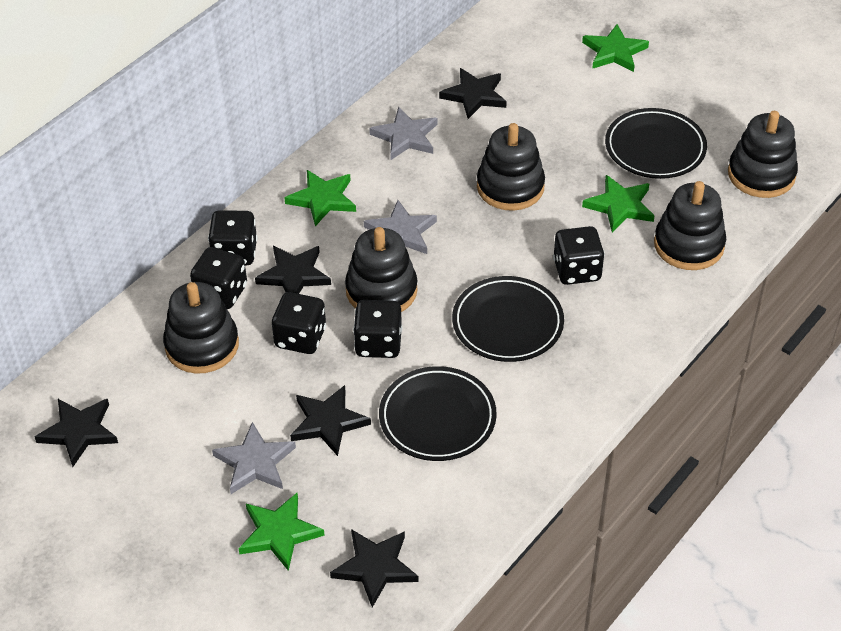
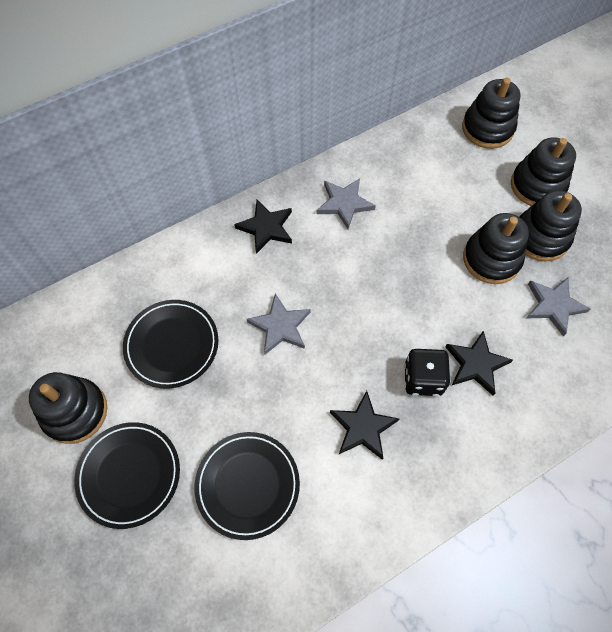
black dice: 5 -> 1
black star: 5 -> 3
green star: 4 -> 0

